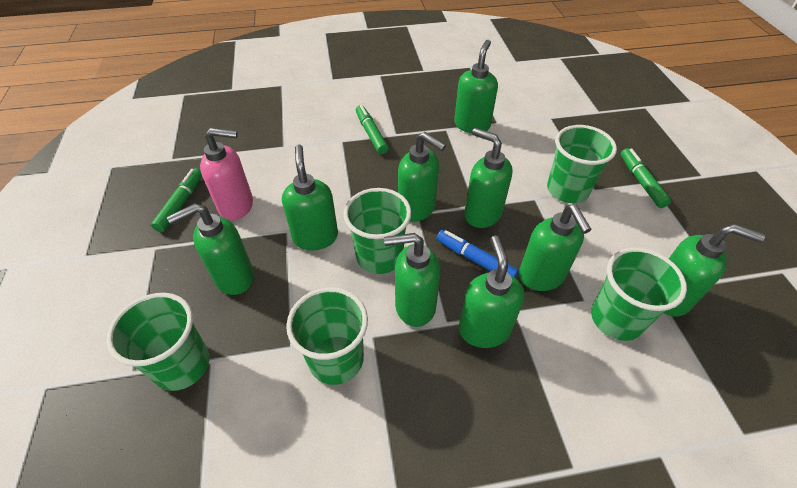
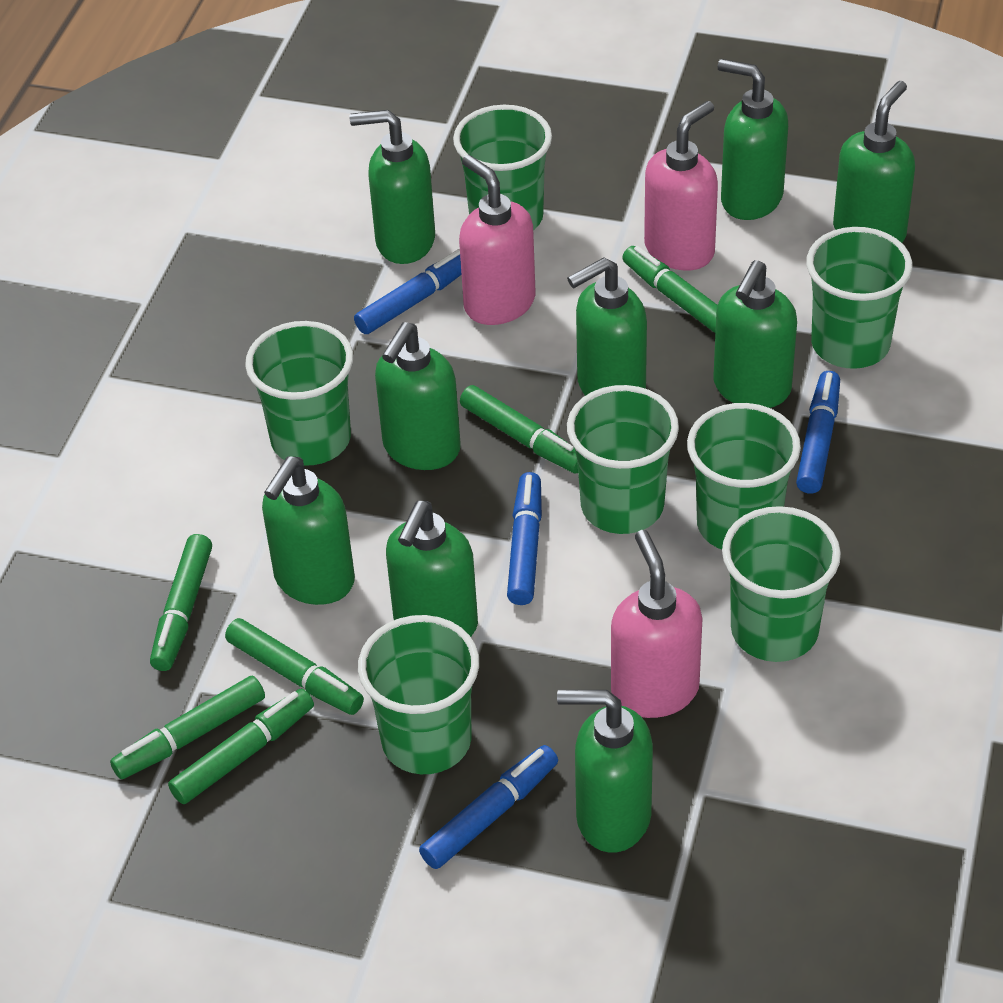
blue marker: 1 -> 4
green cup: 5 -> 7
green marker: 3 -> 6
pink soap dispenser: 1 -> 3

